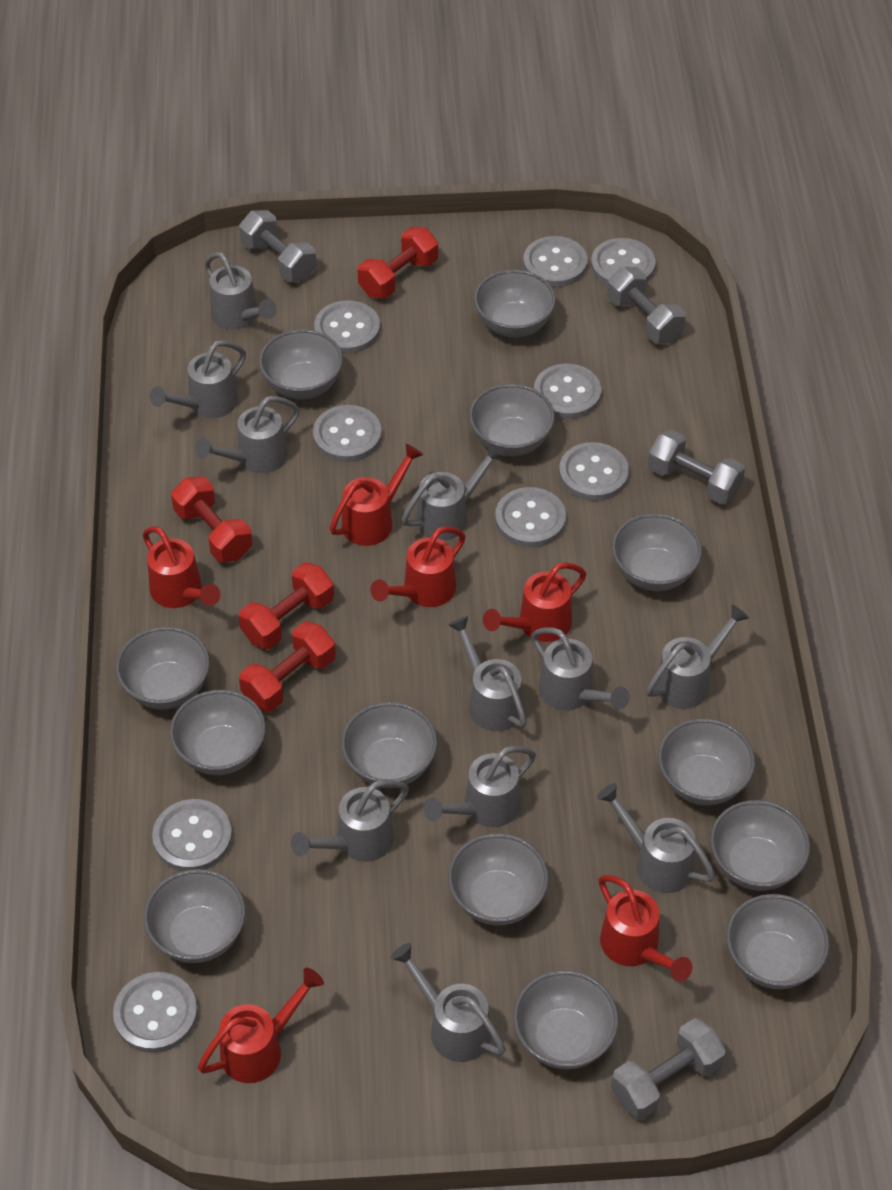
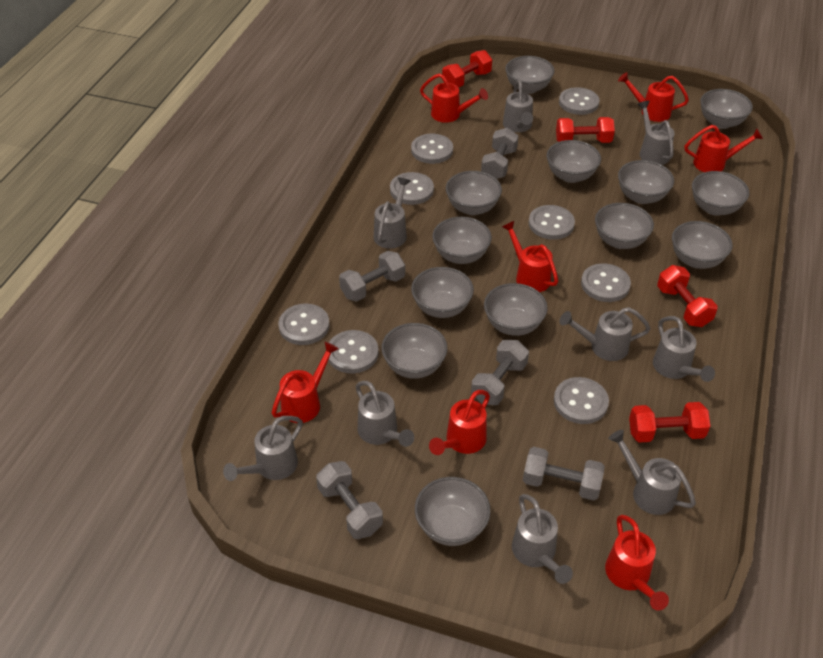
grey button: 9 -> 8
grey dumbbell: 4 -> 5
grey watering can: 11 -> 9
red watering can: 6 -> 7

